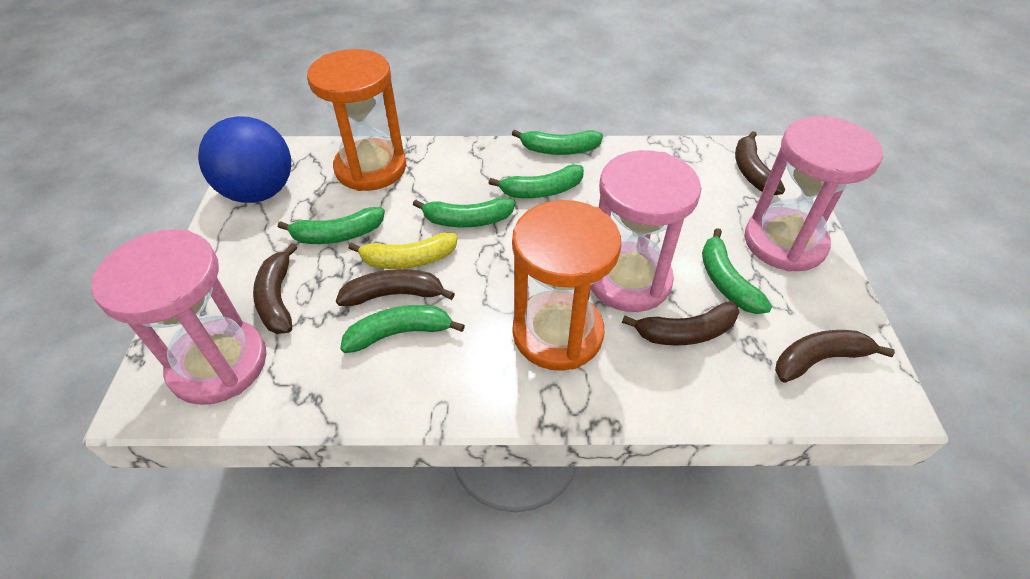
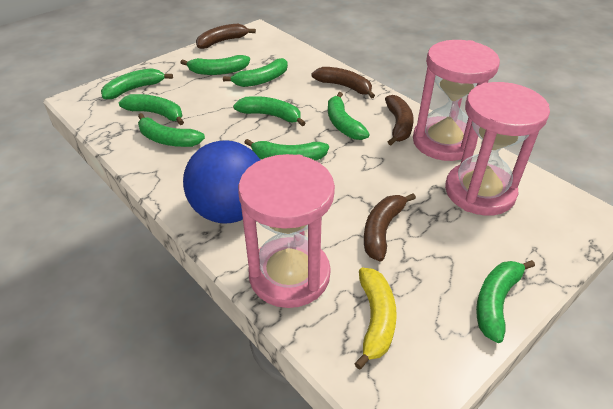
brown banana: 5 -> 4
green banana: 6 -> 9
orange hourglass: 2 -> 0

